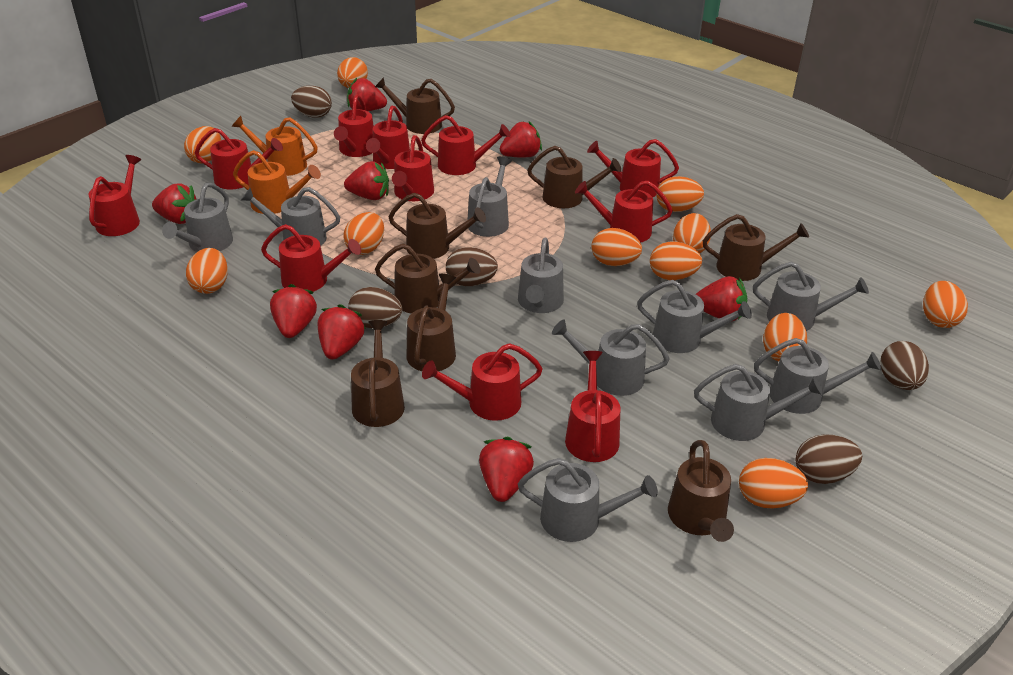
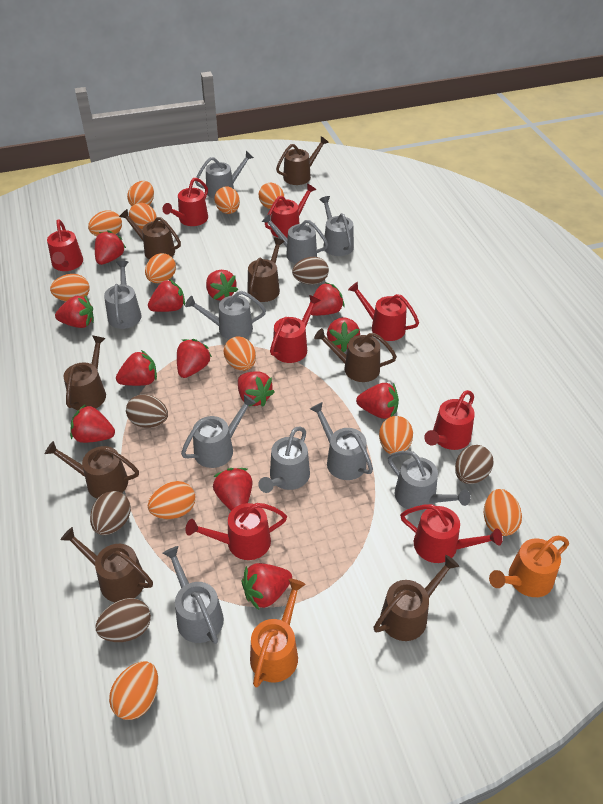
orange egg: 11 -> 12
red strawberry: 8 -> 13
red watering can: 11 -> 8

